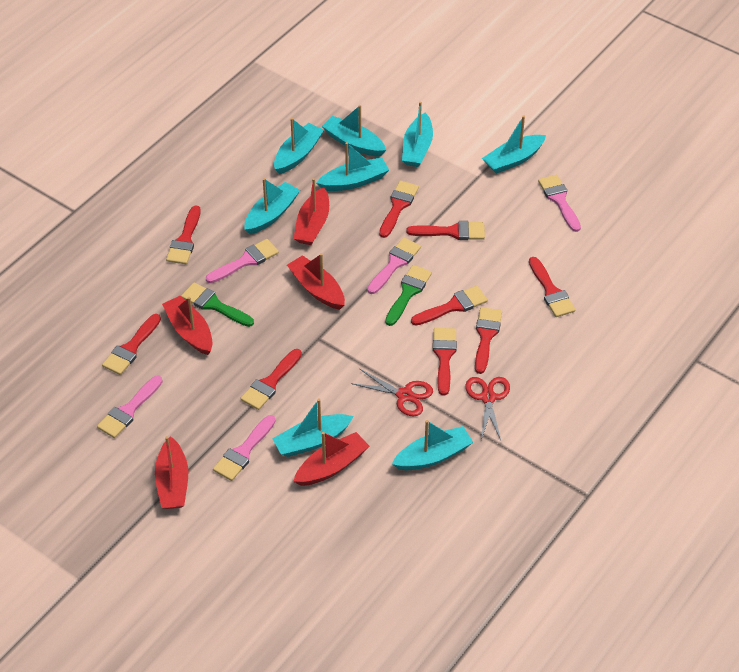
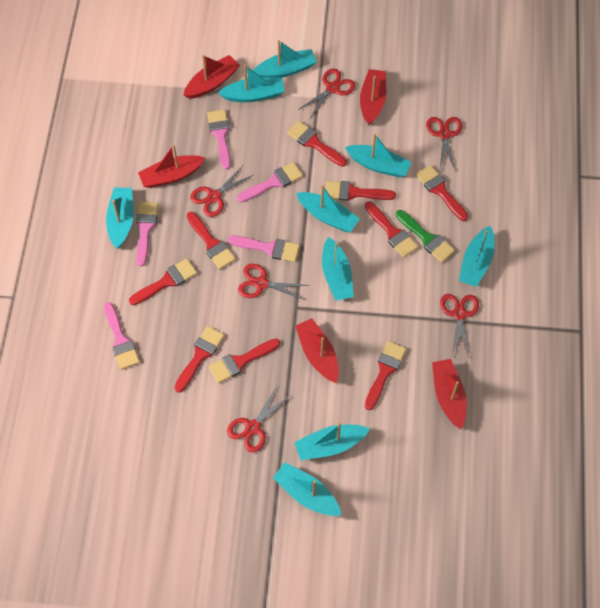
green brush: 2 -> 1
red scissors: 2 -> 6
turquoise boat: 8 -> 9

